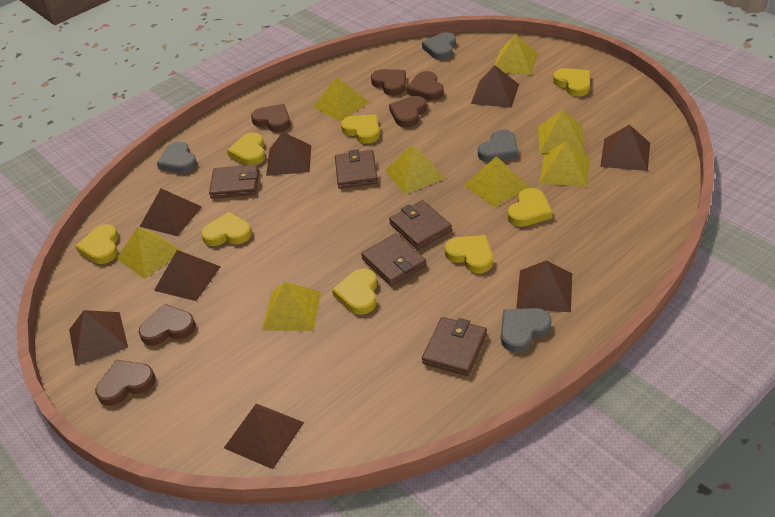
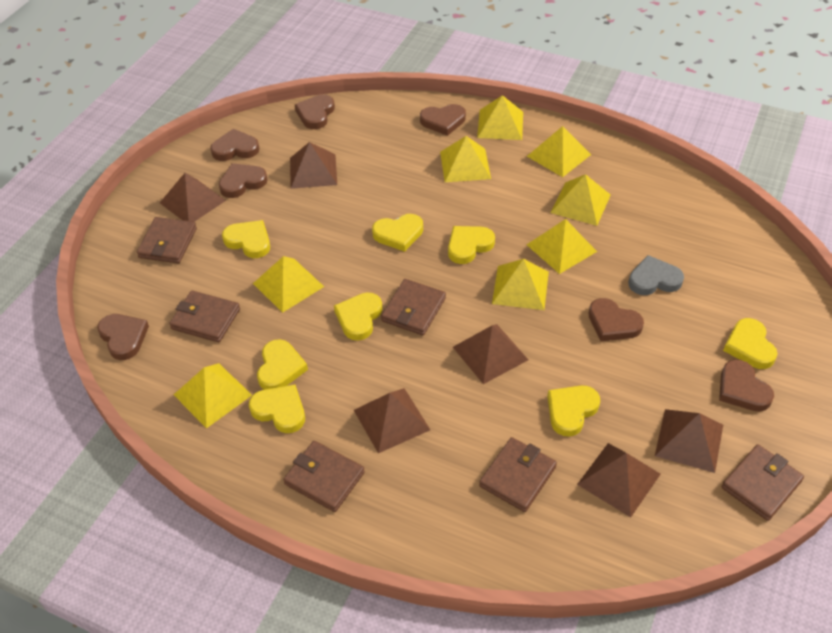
brown heart: 6 -> 7
brown pyramid: 8 -> 6
brown wallet: 5 -> 6
grey heart: 4 -> 1

